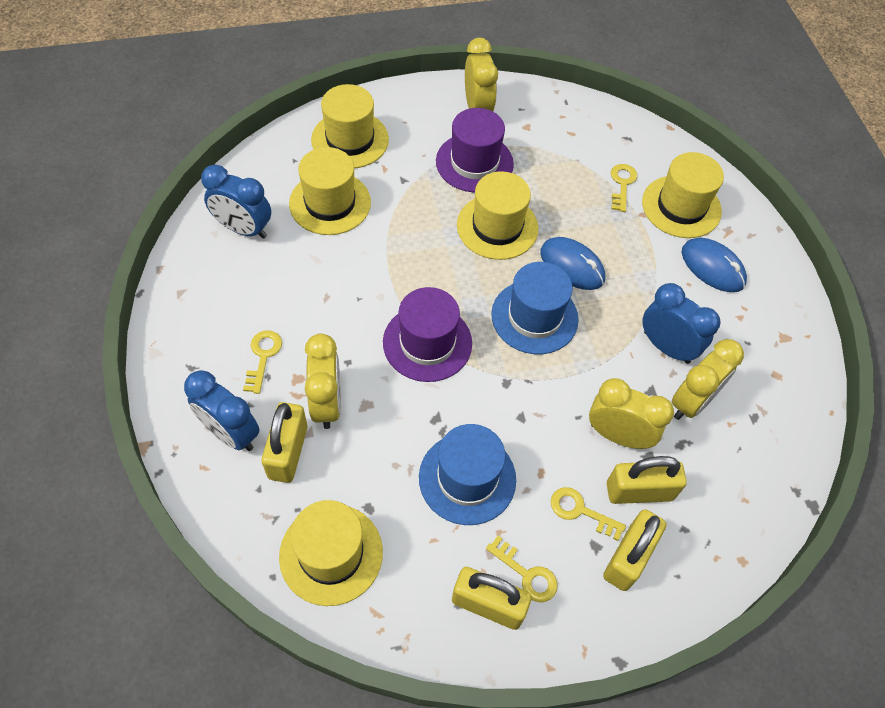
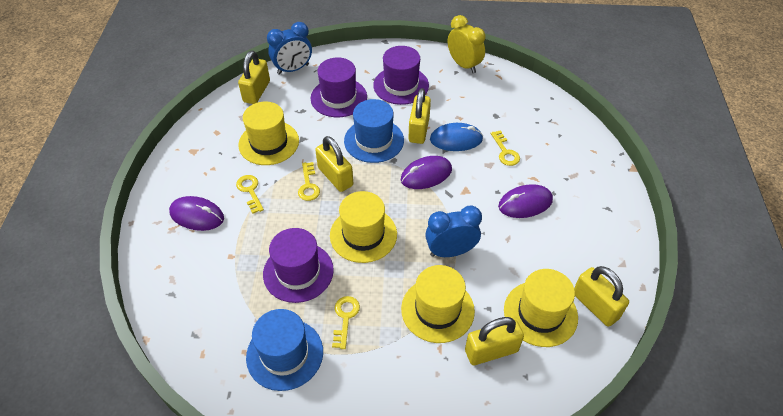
blue clock: 3 -> 2
blue mouse: 2 -> 1
purple hat: 2 -> 3
purple mouse: 0 -> 3
yellow clock: 4 -> 1
yellow hat: 5 -> 4
yellow padlock: 4 -> 5

